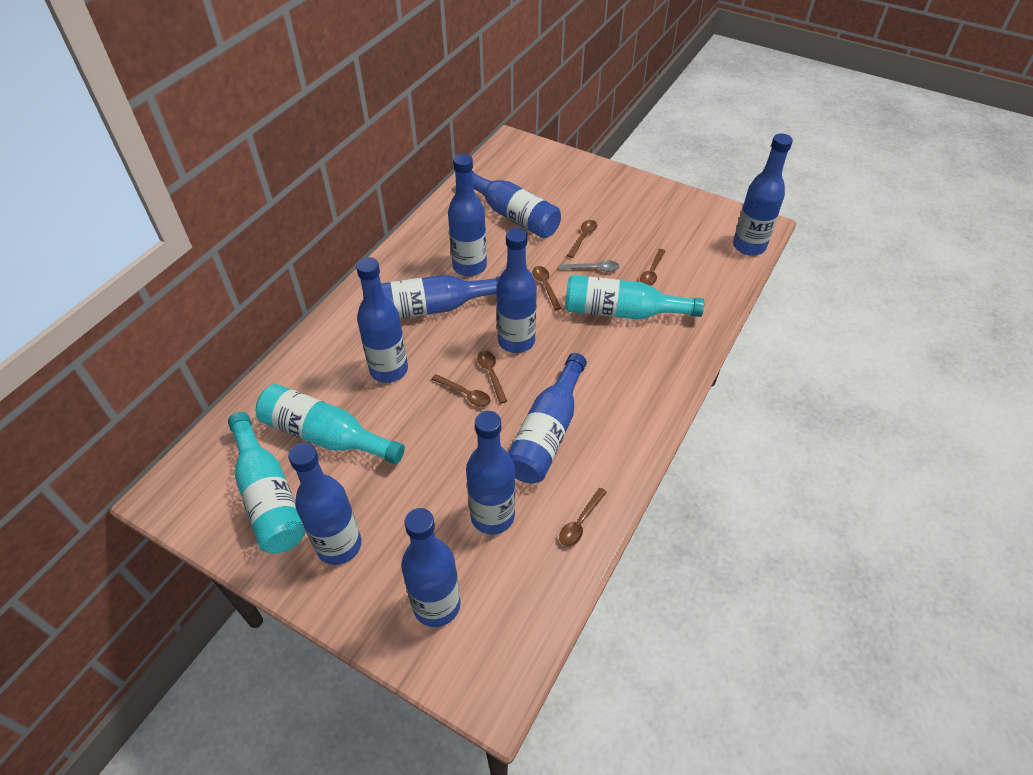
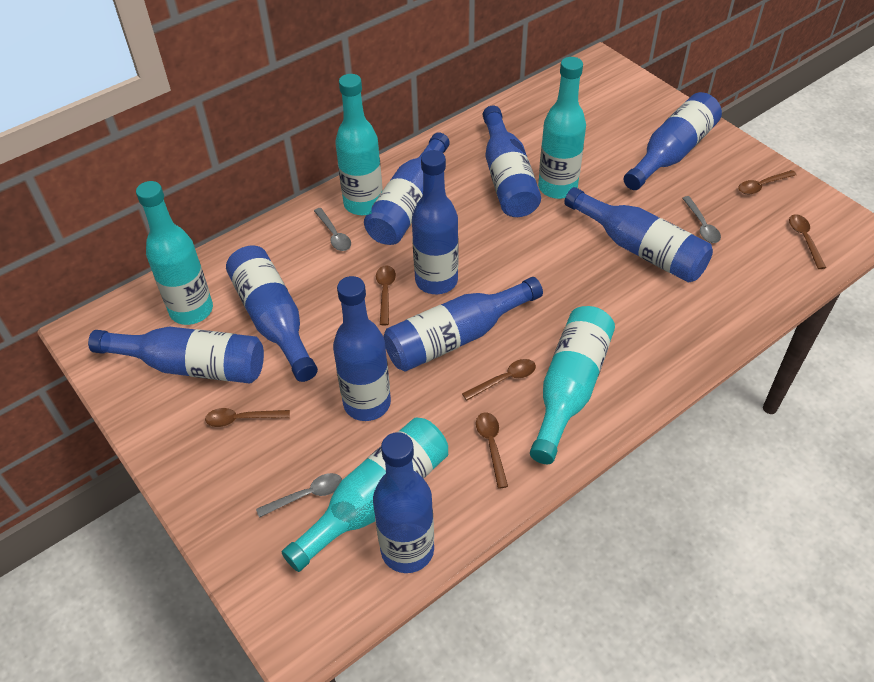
grey spoon: 1 -> 3
turquoise bottle: 3 -> 5

